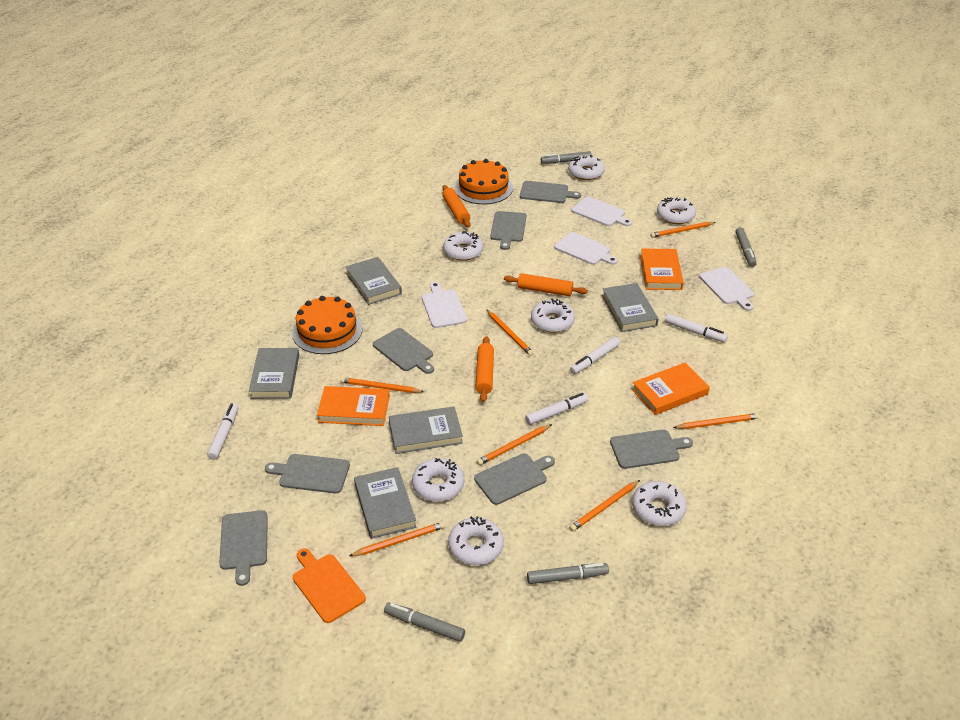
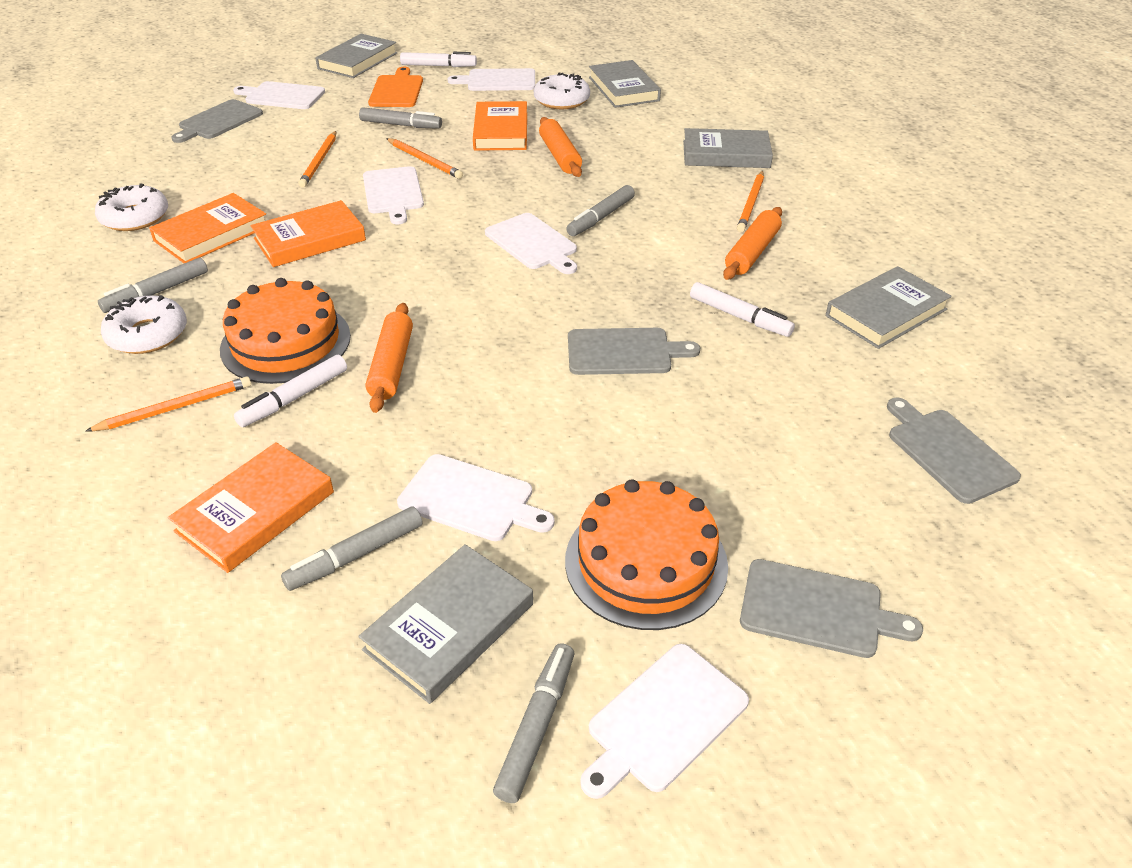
grey cutting board: 7 -> 4
grey marker: 4 -> 5
orange book: 3 -> 4
orange pencil: 7 -> 4
white cutting board: 4 -> 6
white donut: 7 -> 3
white marker: 4 -> 3

